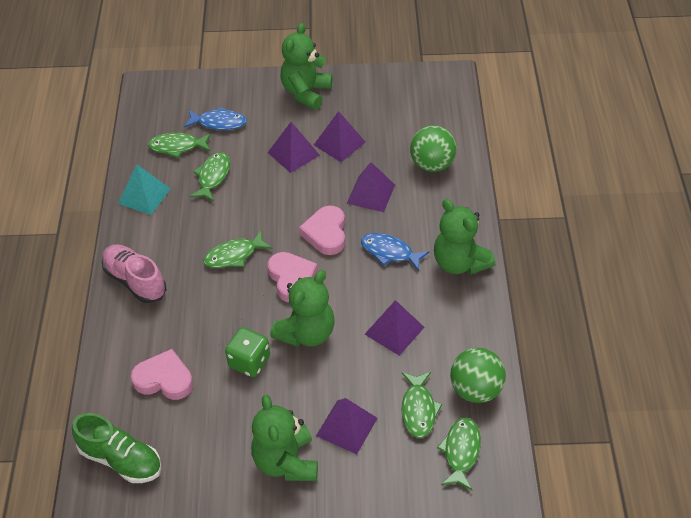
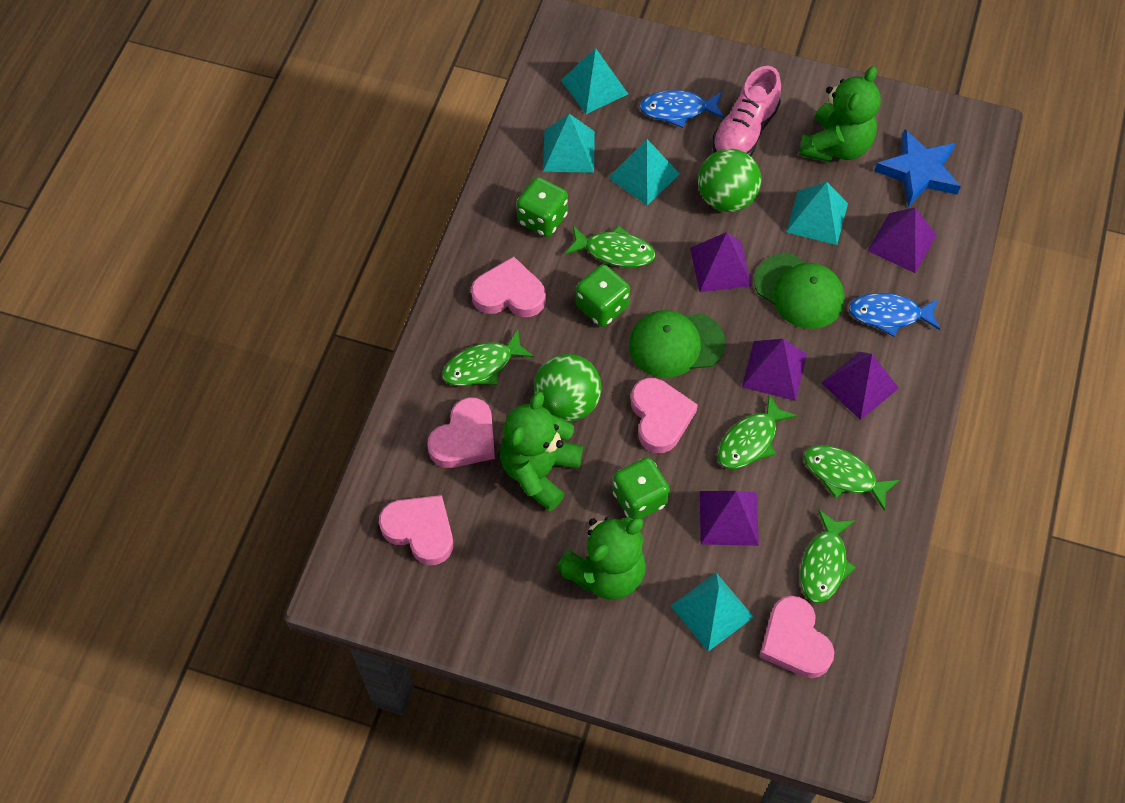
blue star: 0 -> 1
green cap: 0 -> 2
green dice: 1 -> 3
green shoe: 1 -> 0
green teddy bear: 4 -> 3
pink heart: 3 -> 5
turquoise pyramid: 1 -> 5

